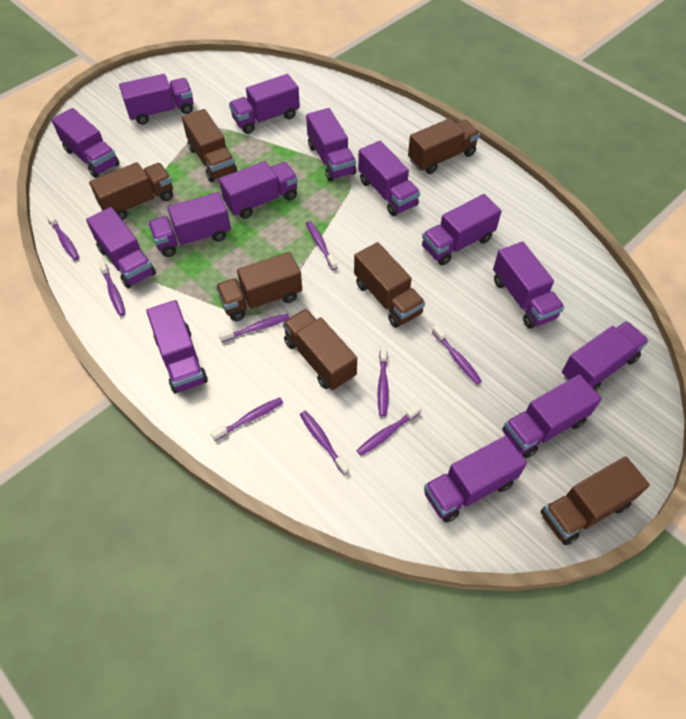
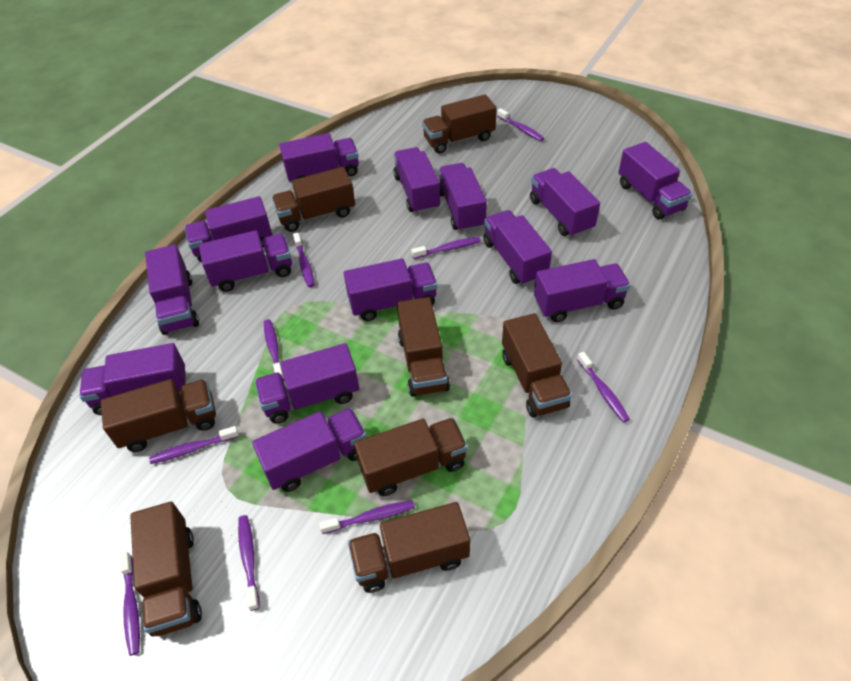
brown truck: 7 -> 8

